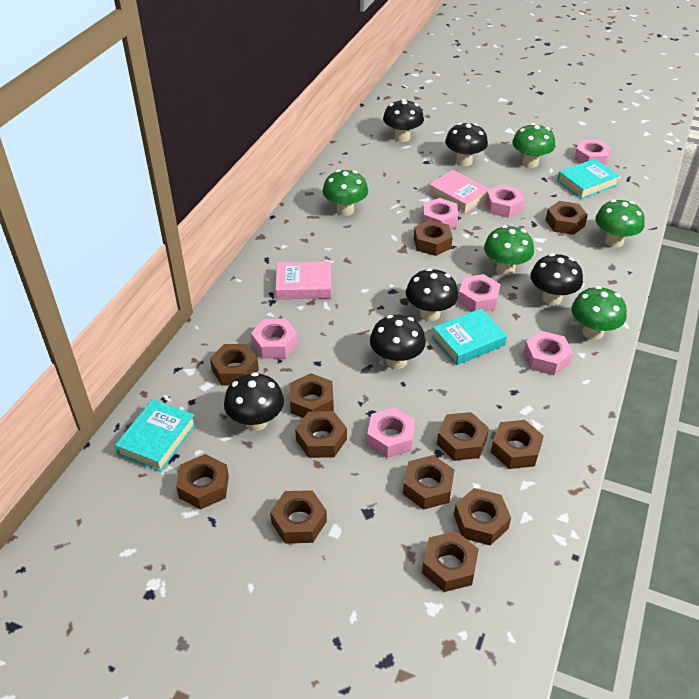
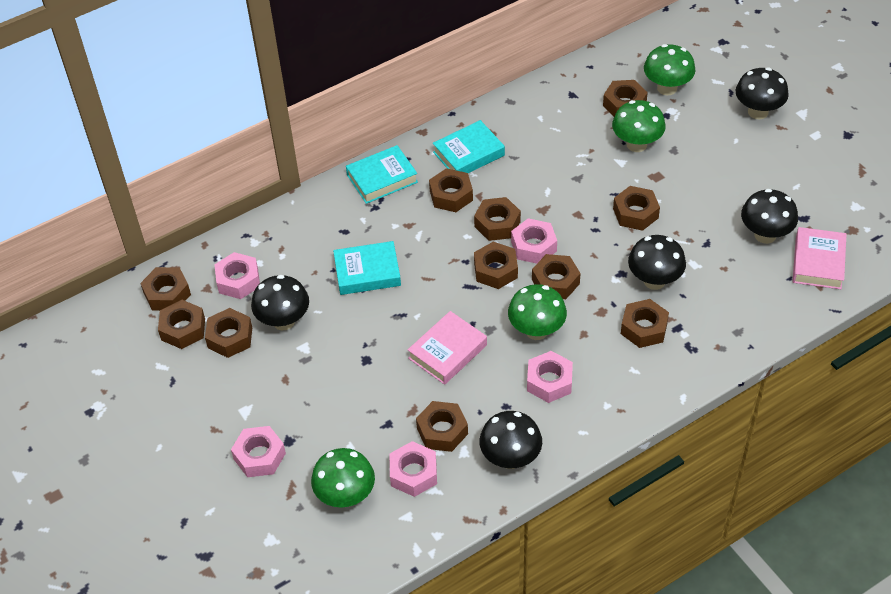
black mushroom: 6 -> 5
brown nut: 12 -> 11
green mushroom: 5 -> 4
pink nut: 7 -> 5

